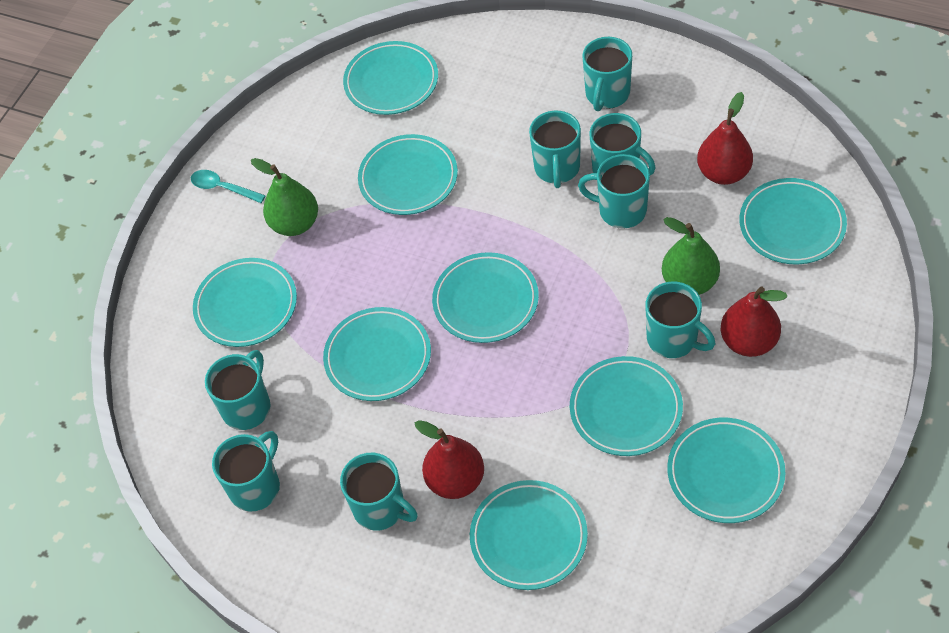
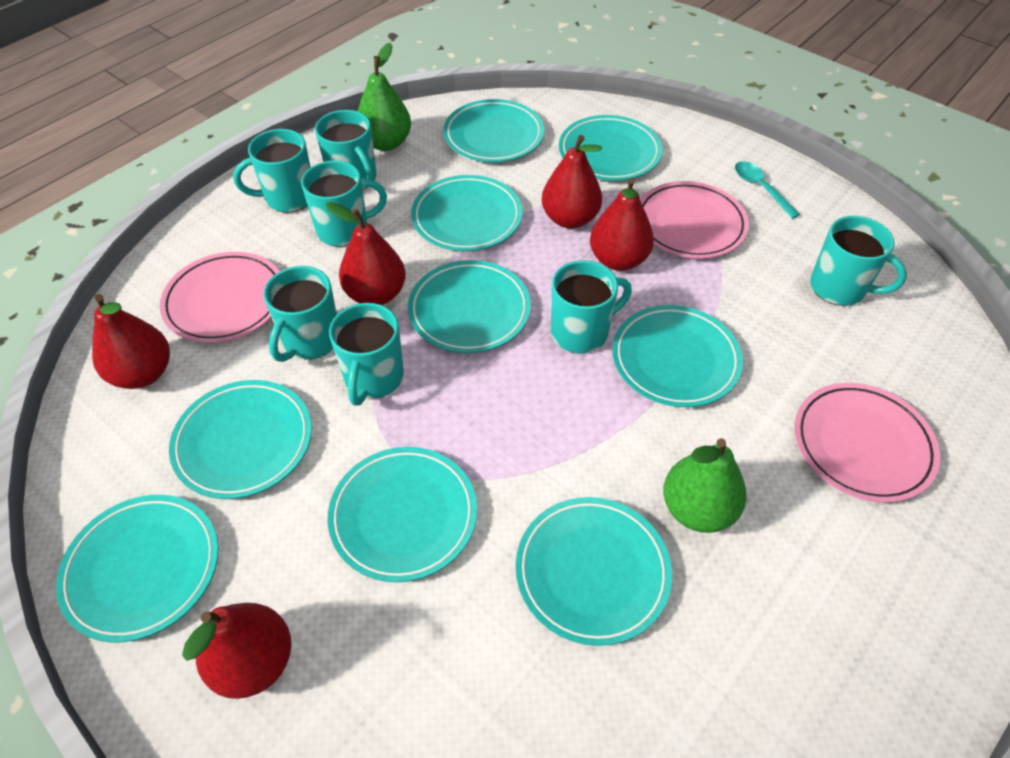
pink plate: 0 -> 3
red pear: 3 -> 5
turquoise mug: 8 -> 7

